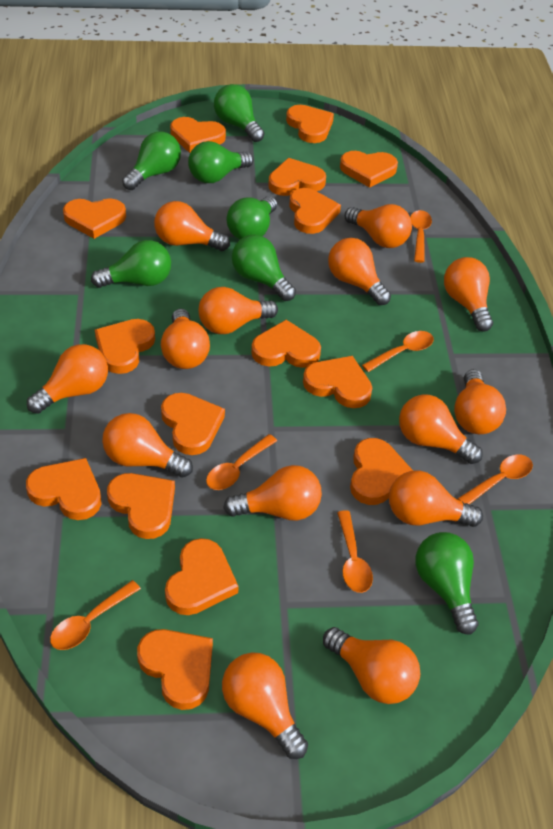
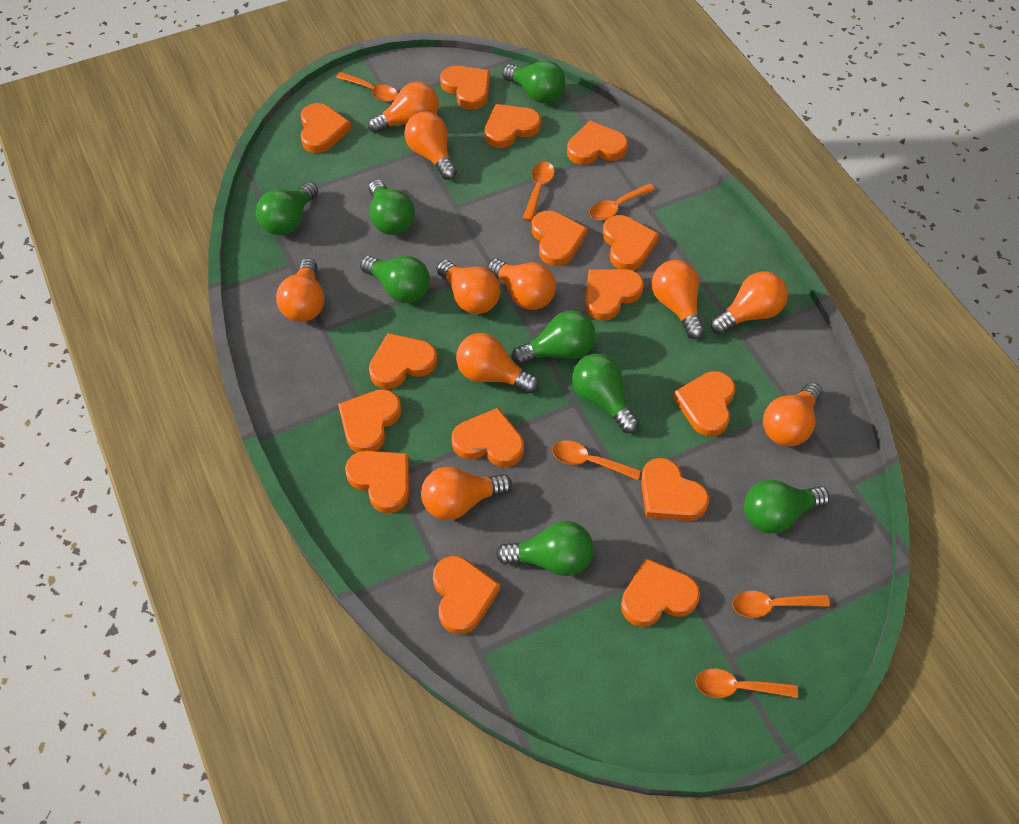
green light bulb: 7 -> 8
orange light bulb: 14 -> 10

